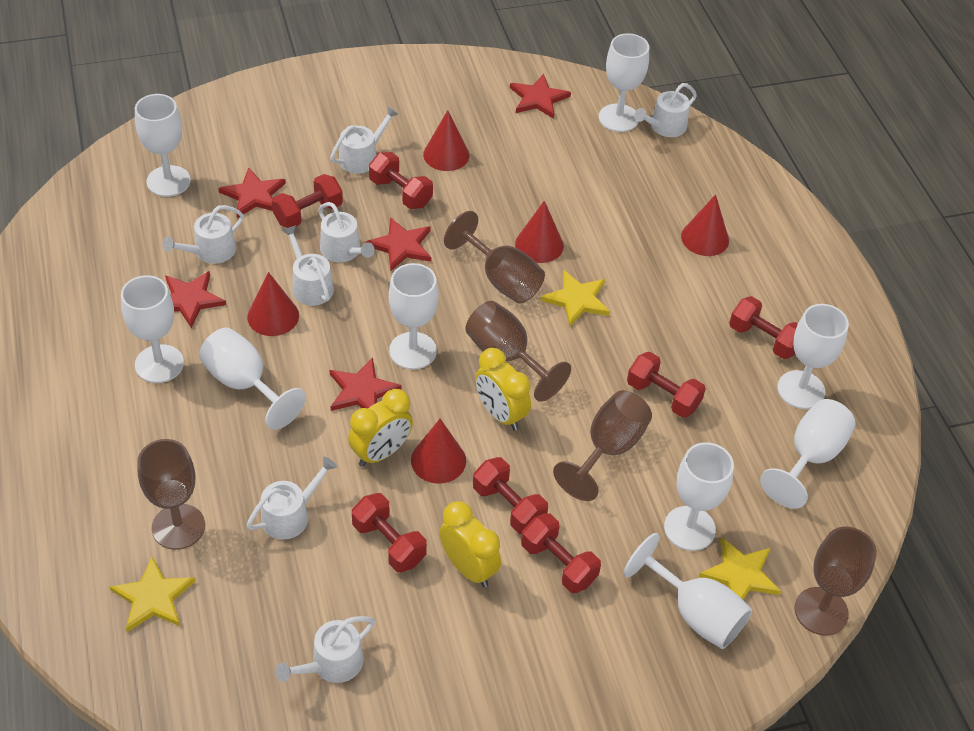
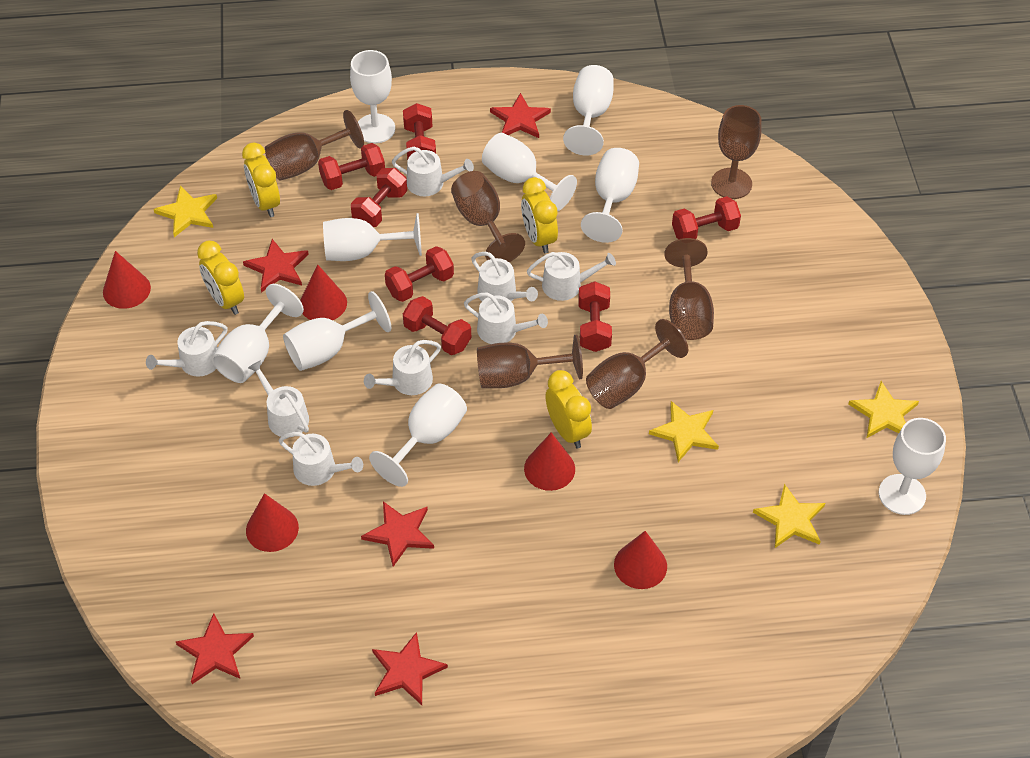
brown goblet: 5 -> 6
white watering can: 7 -> 8
yellow clock: 3 -> 4
yellow star: 3 -> 4

